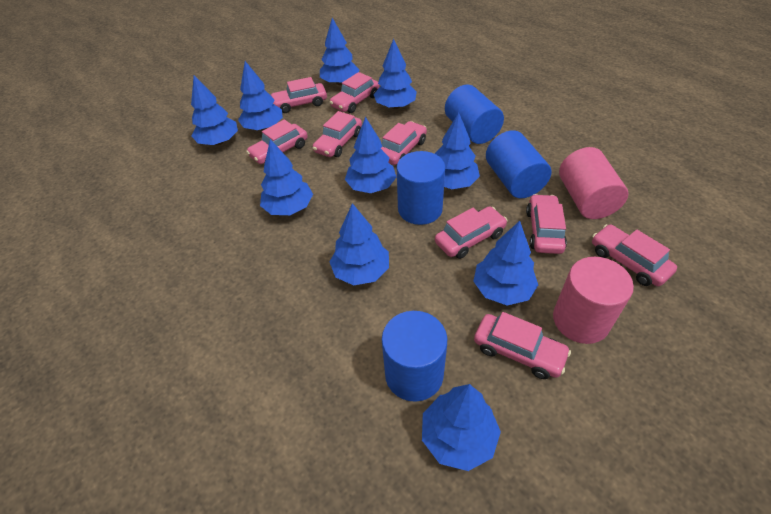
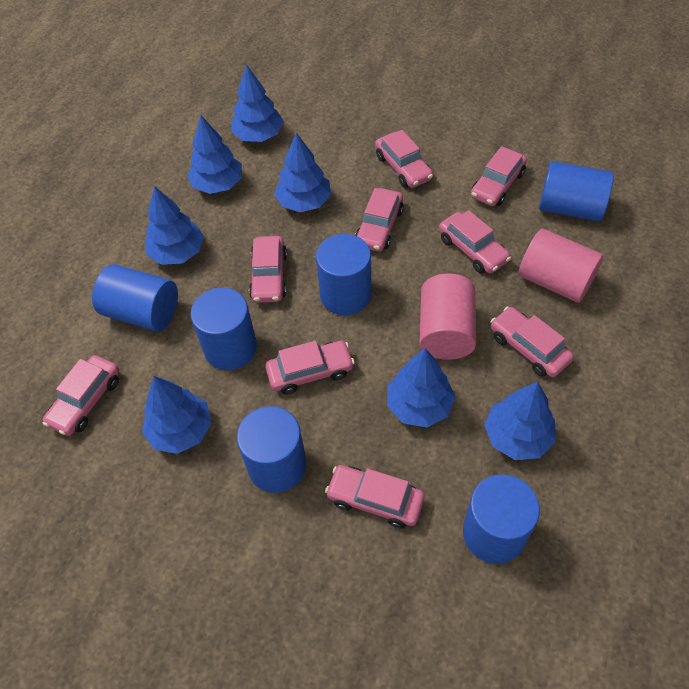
blue cylinder: 4 -> 6
blue tree: 10 -> 7

